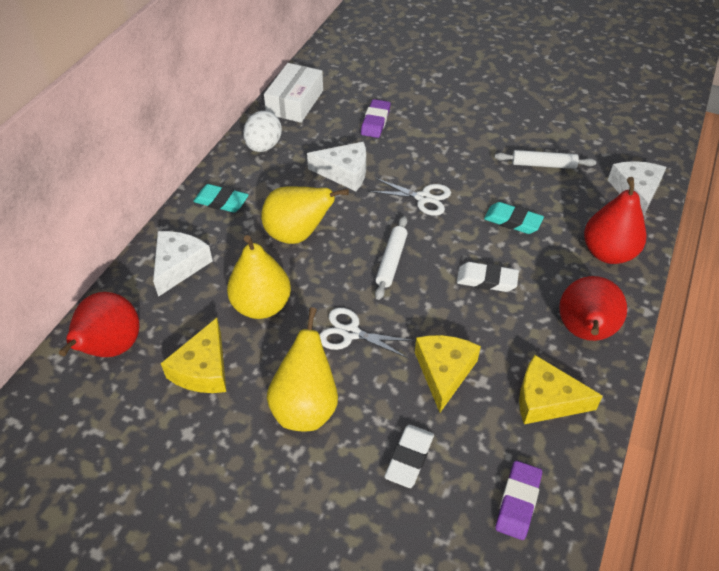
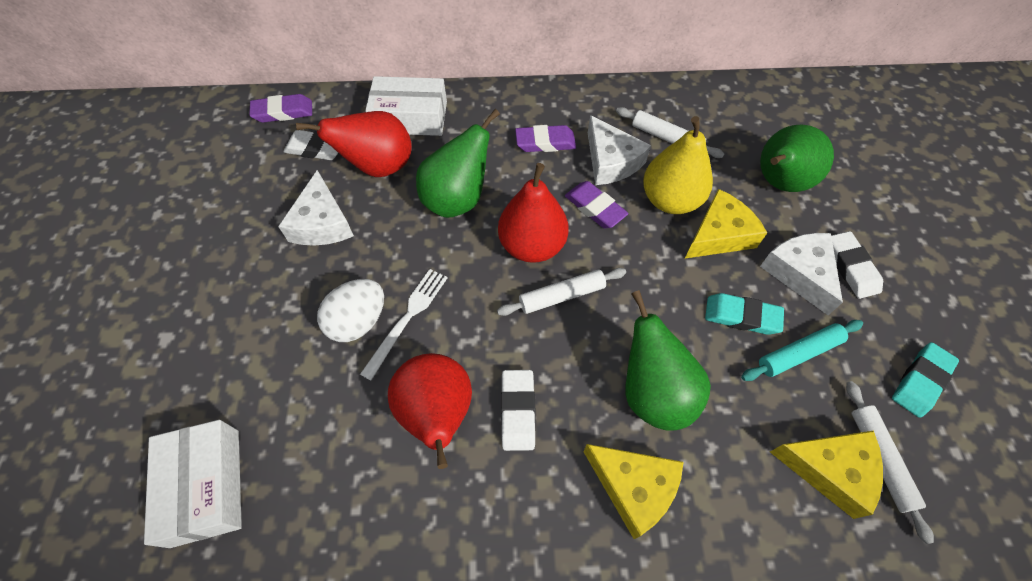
green pear: 0 -> 3
purple eraser: 2 -> 3
turquoise rolling pin: 0 -> 1
white box: 1 -> 2
white eraser: 2 -> 3
white fork: 0 -> 1
white rolling pin: 2 -> 3
white scissors: 2 -> 0
yellow pear: 3 -> 1

